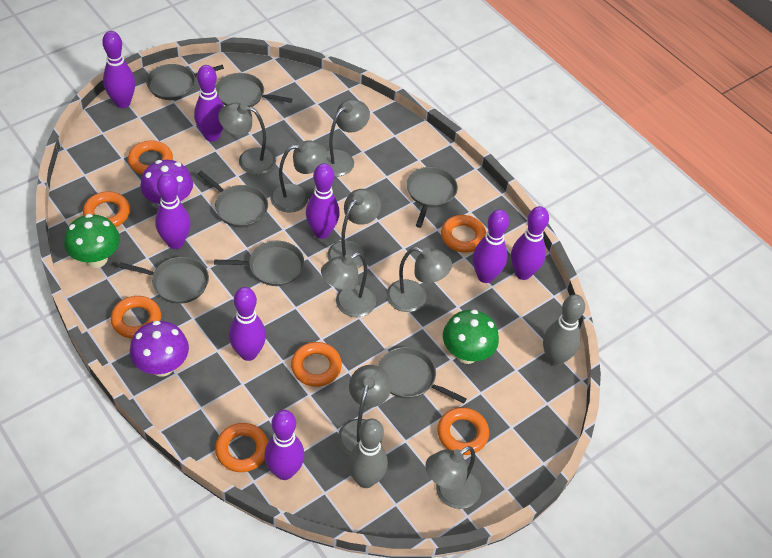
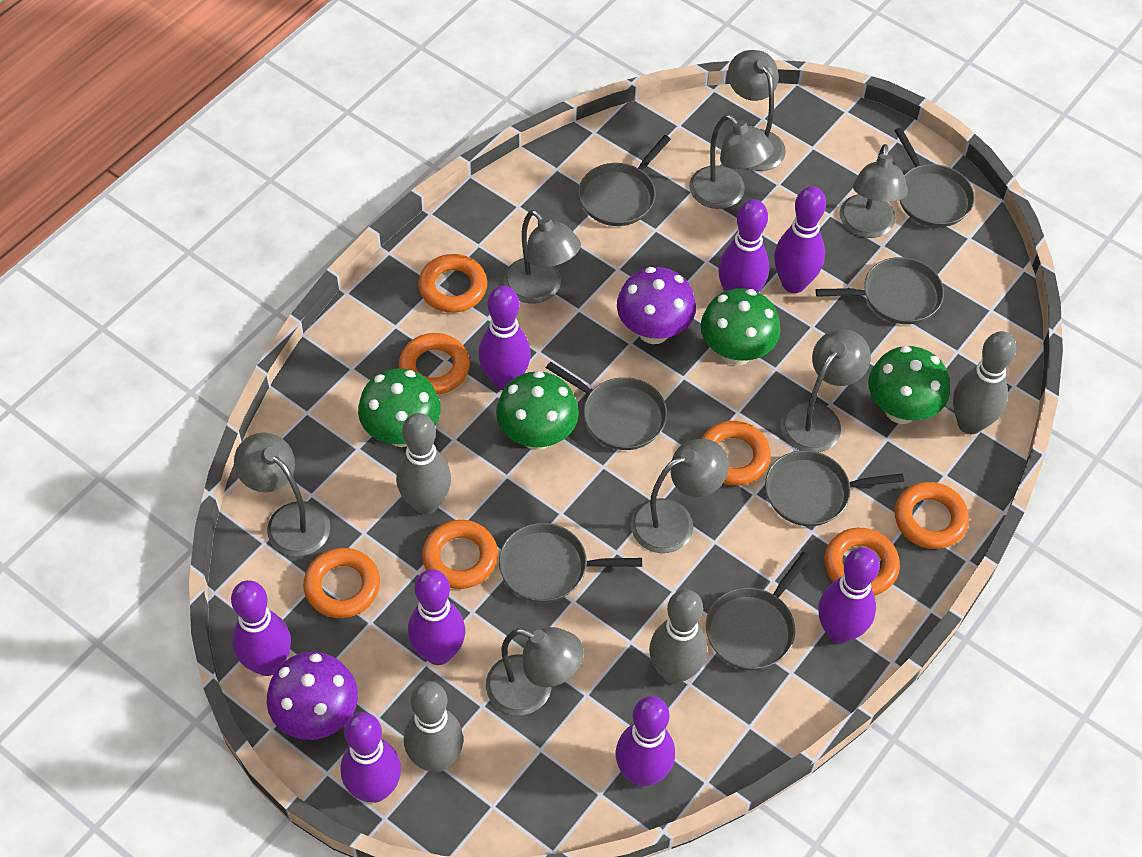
green mushroom: 2 -> 4
grey bowling pin: 2 -> 4

